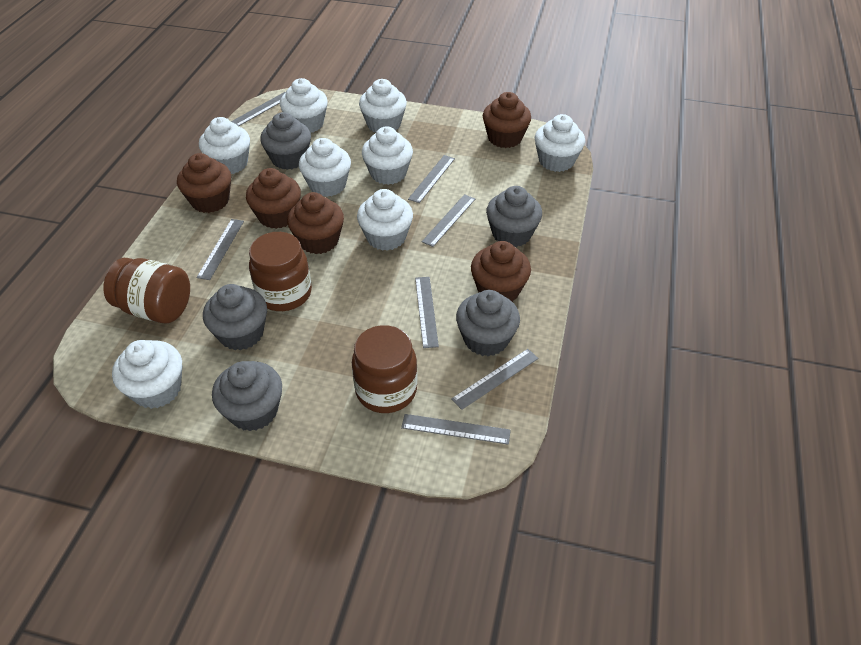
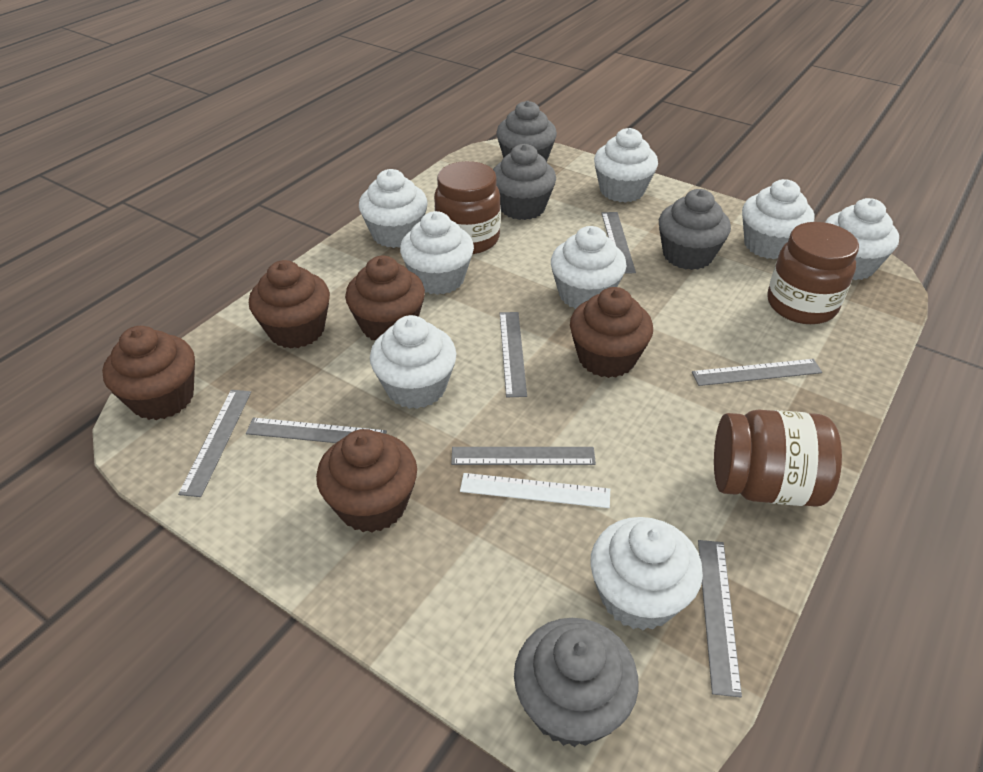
grey cupcake: 5 -> 4
white ruler: 0 -> 1

